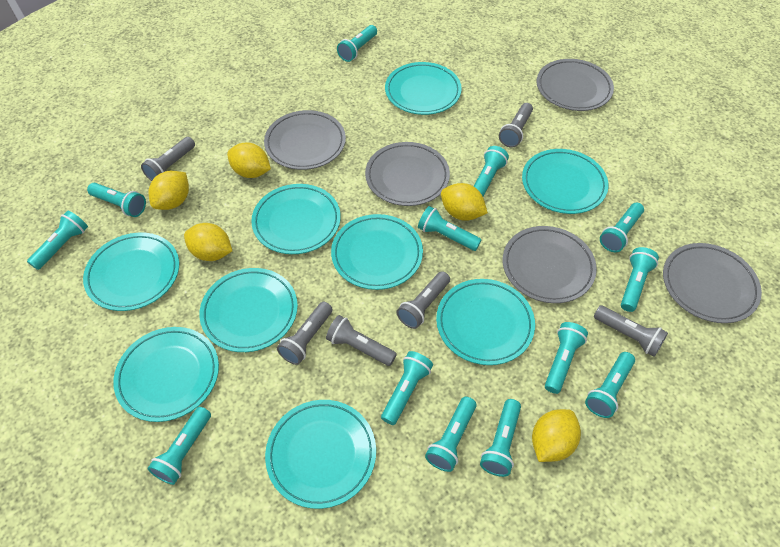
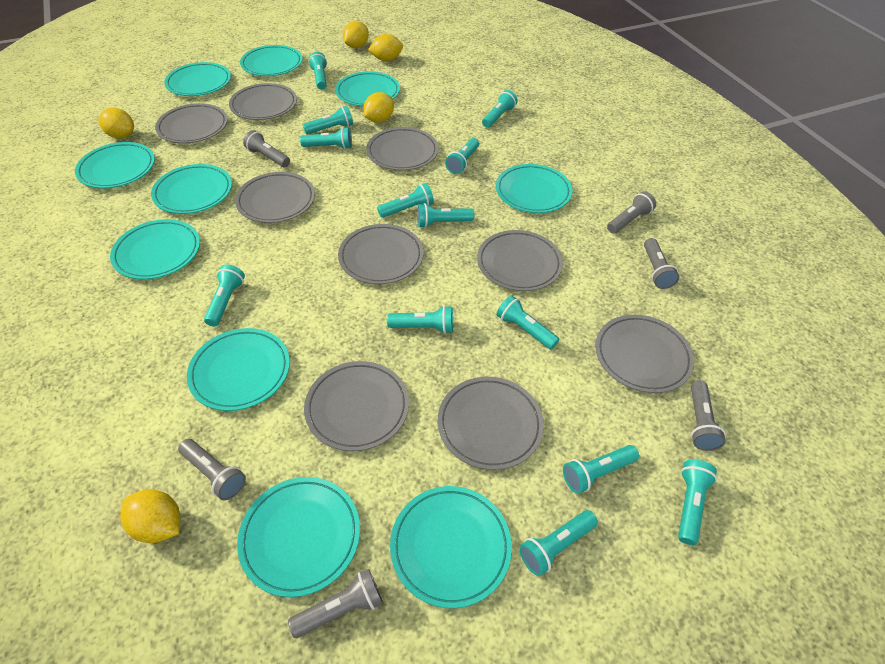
grey plate: 5 -> 9
turquoise plate: 9 -> 10

